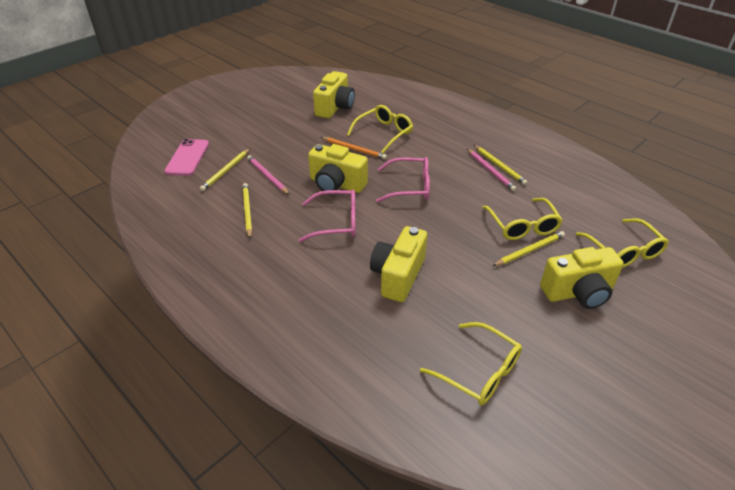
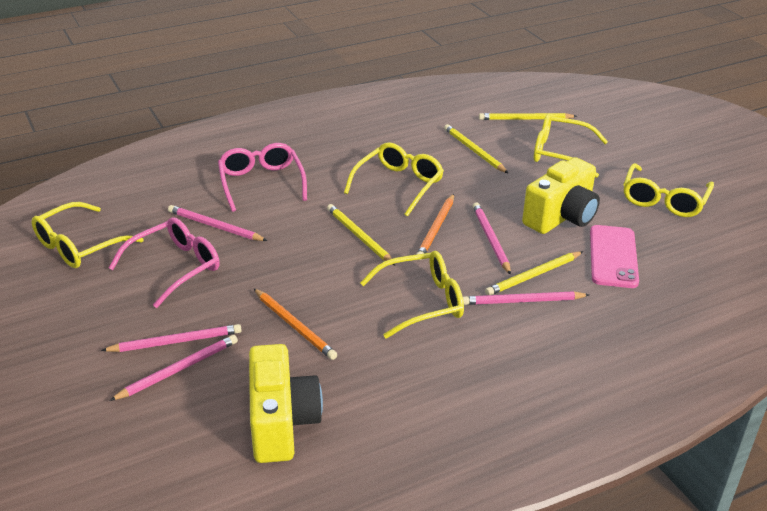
orange pencil: 1 -> 2
pink pencil: 2 -> 5
yellow camera: 4 -> 2
yellow glasses: 4 -> 5

